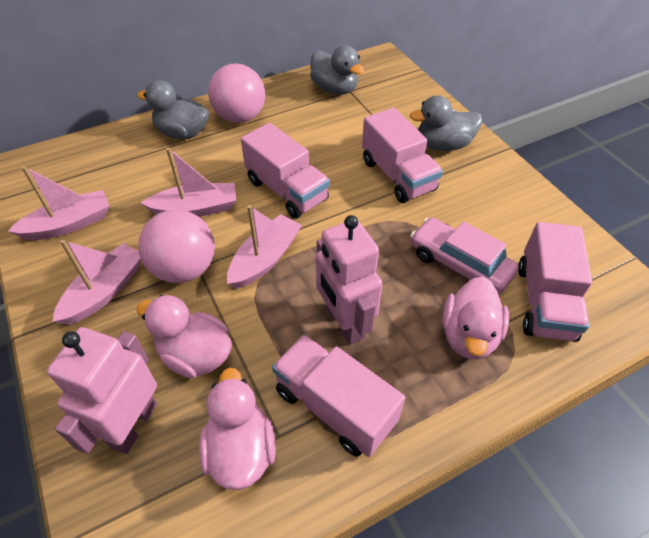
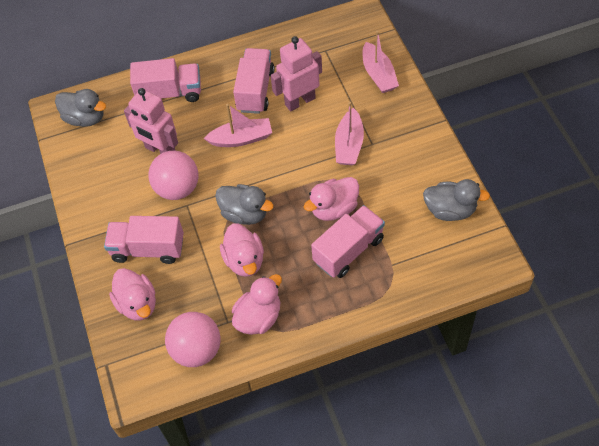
pink boat: 4 -> 3
pink car: 1 -> 0
pink duck: 3 -> 4

